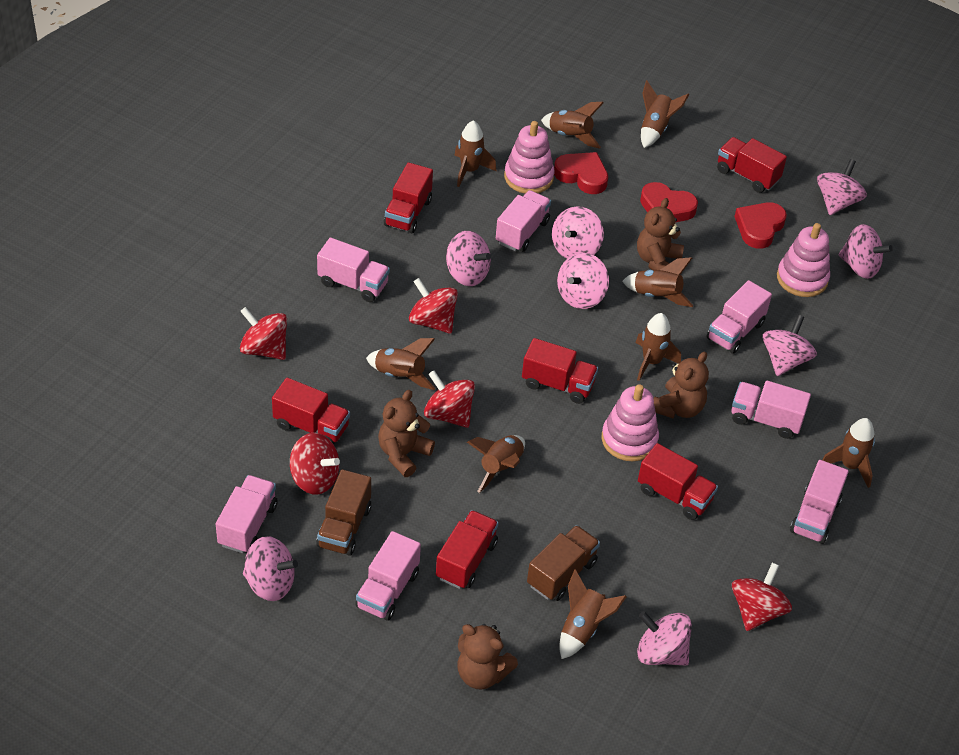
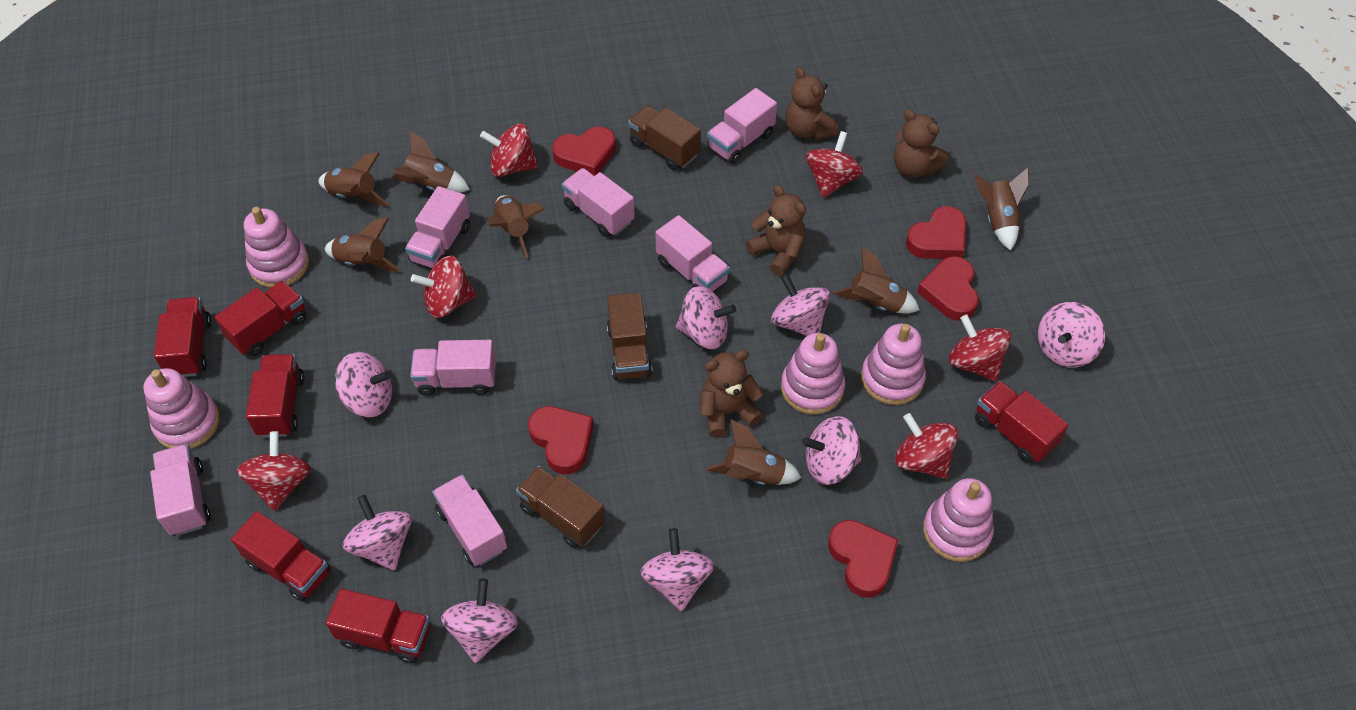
brown rocket: 9 -> 7
brown truck: 2 -> 3
pink stacking toy: 3 -> 5
red heart: 3 -> 5
red spinning top: 5 -> 6

